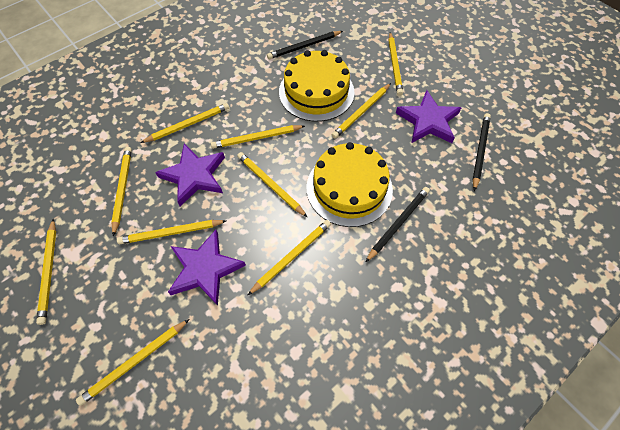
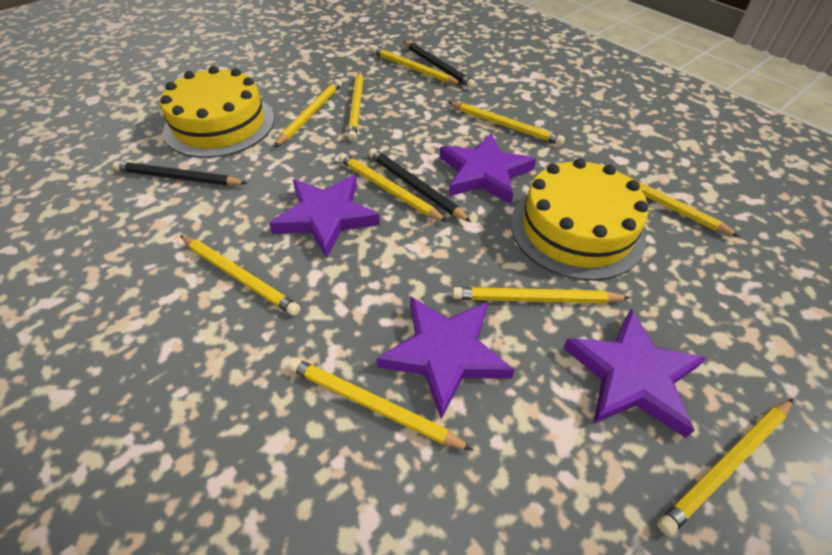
purple star: 3 -> 4

